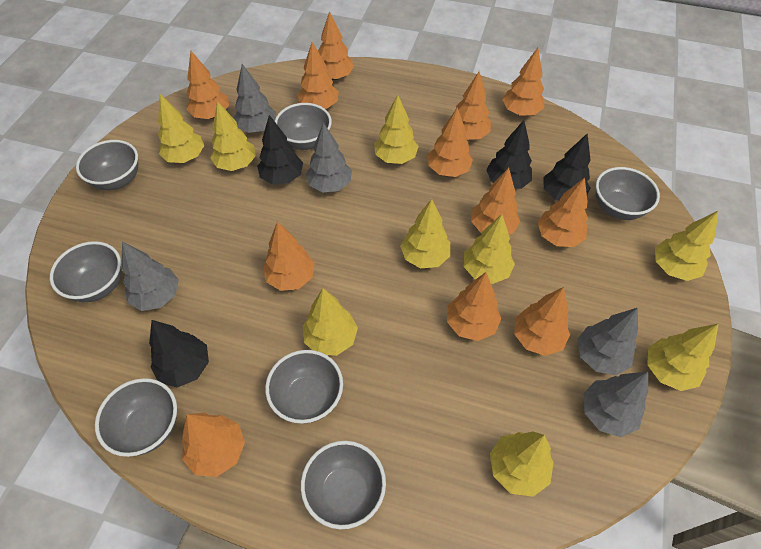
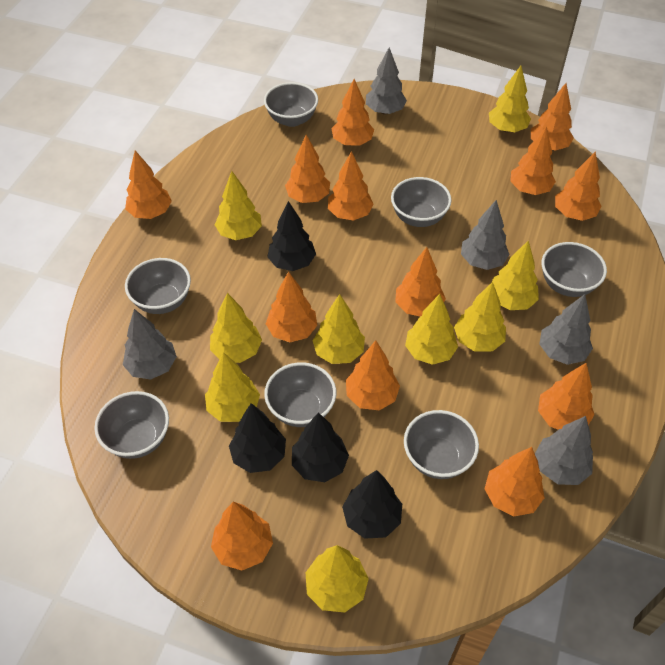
orange tree: 12 -> 13

